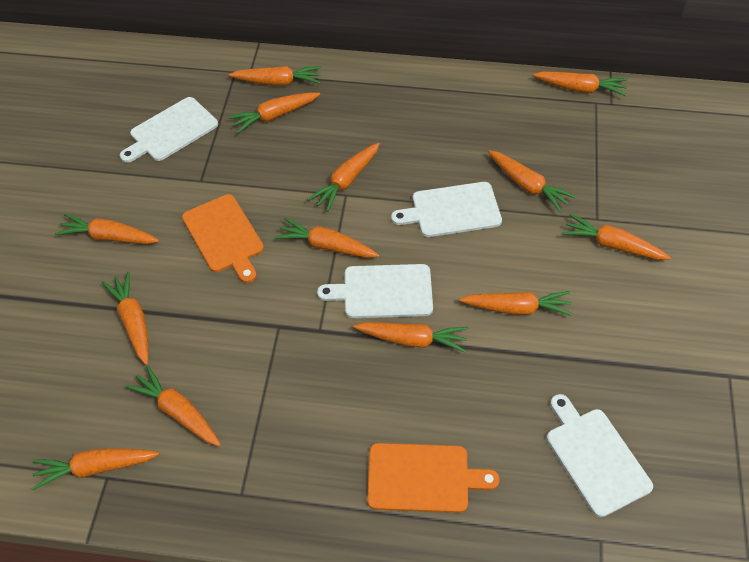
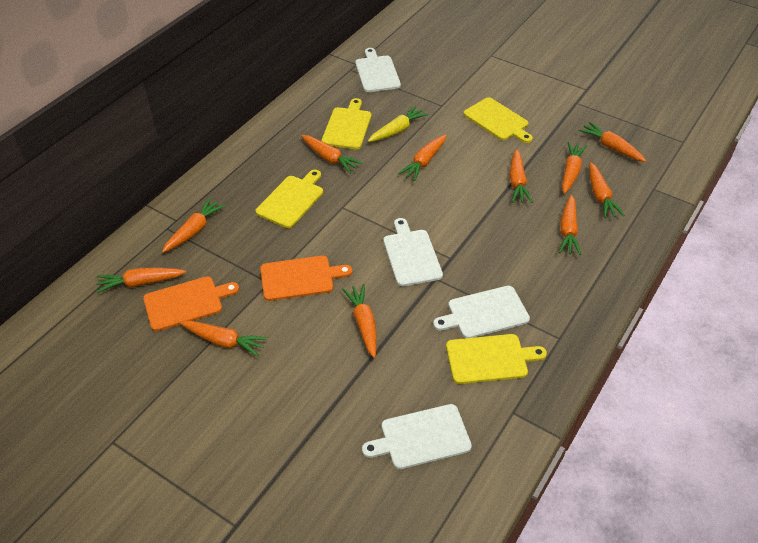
orange carrot: 13 -> 11
yellow carrot: 0 -> 1
yellow cutting board: 0 -> 4

